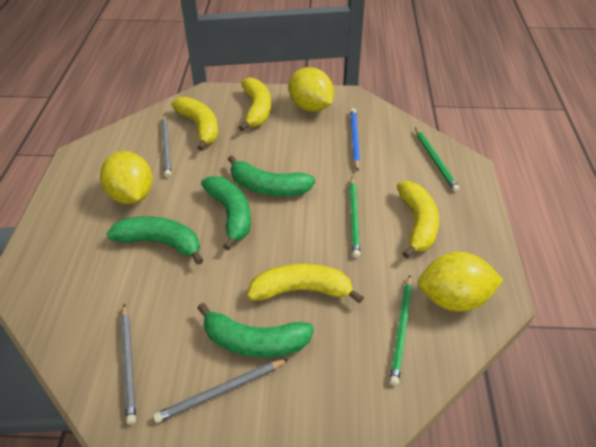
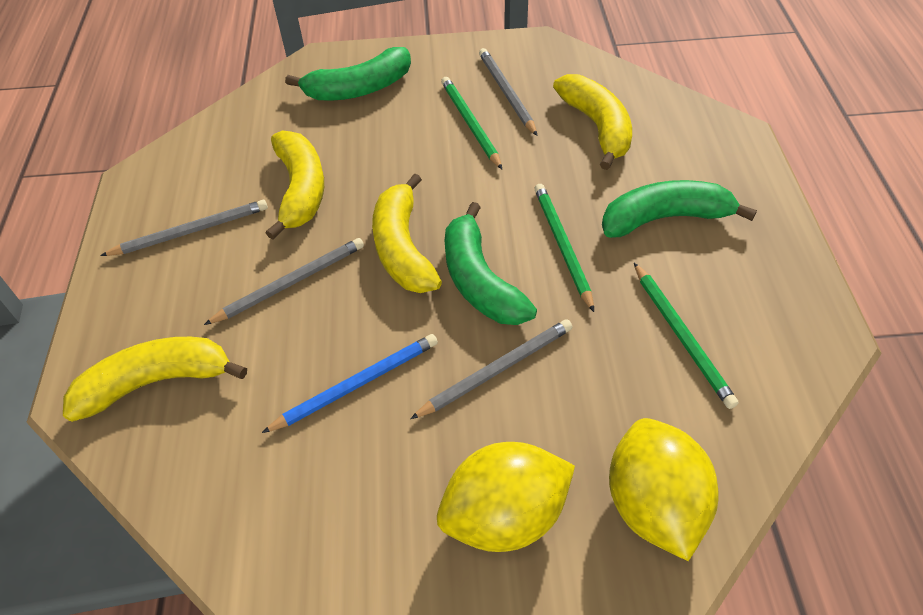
green banana: 4 -> 3
grey pencil: 3 -> 4
yellow lemon: 3 -> 2

